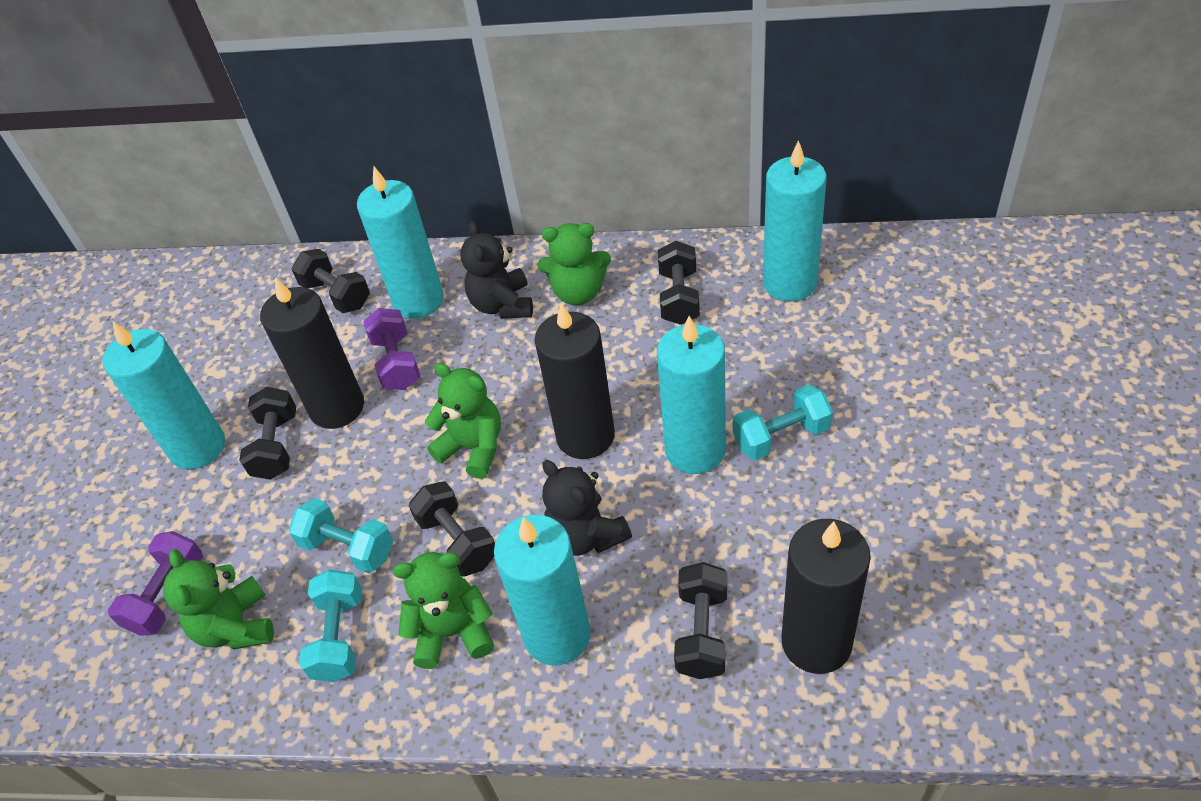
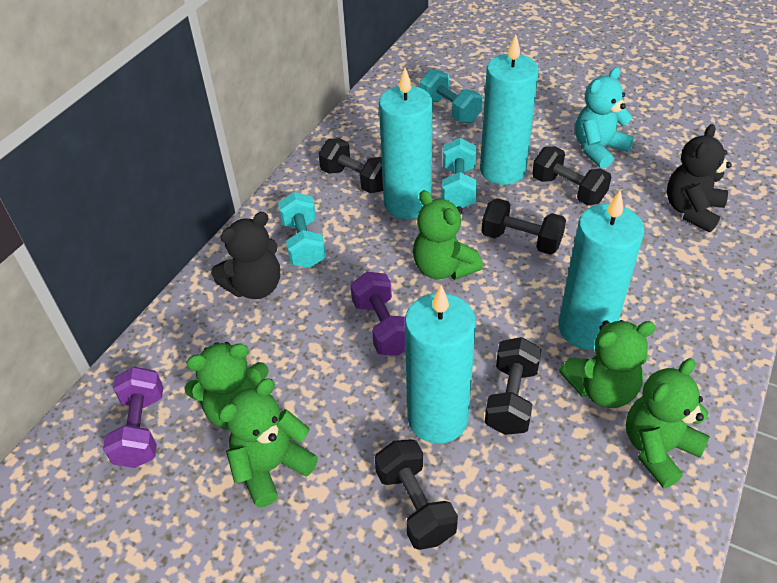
black candle: 3 -> 0
green teddy bear: 4 -> 5
turquoise candle: 5 -> 4
turquoise teddy bear: 0 -> 1

